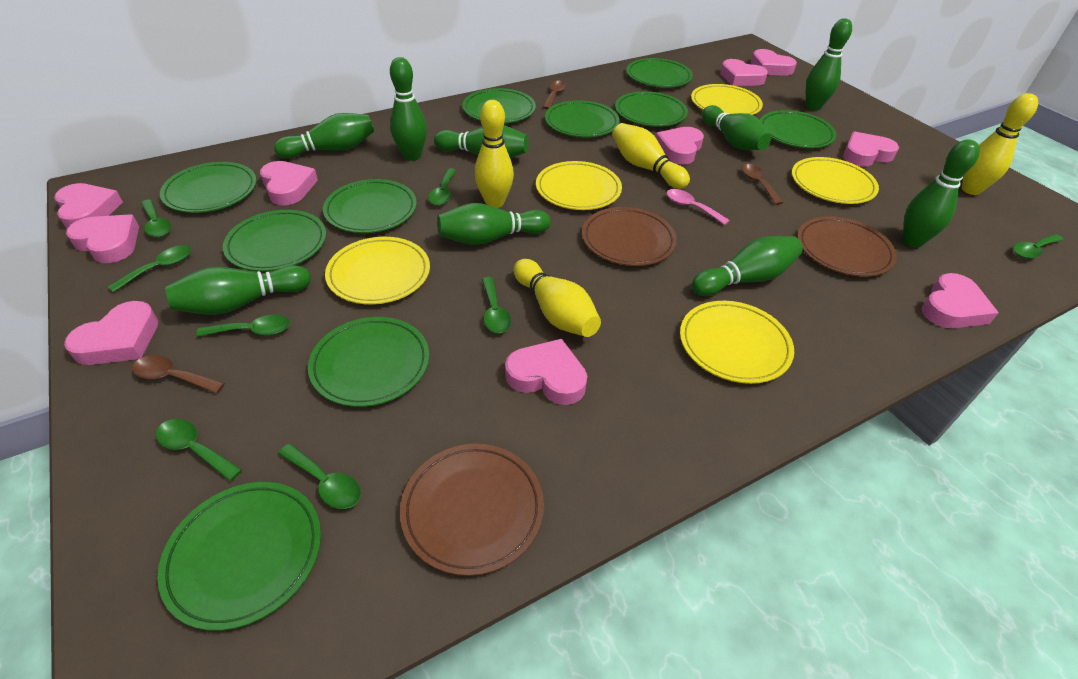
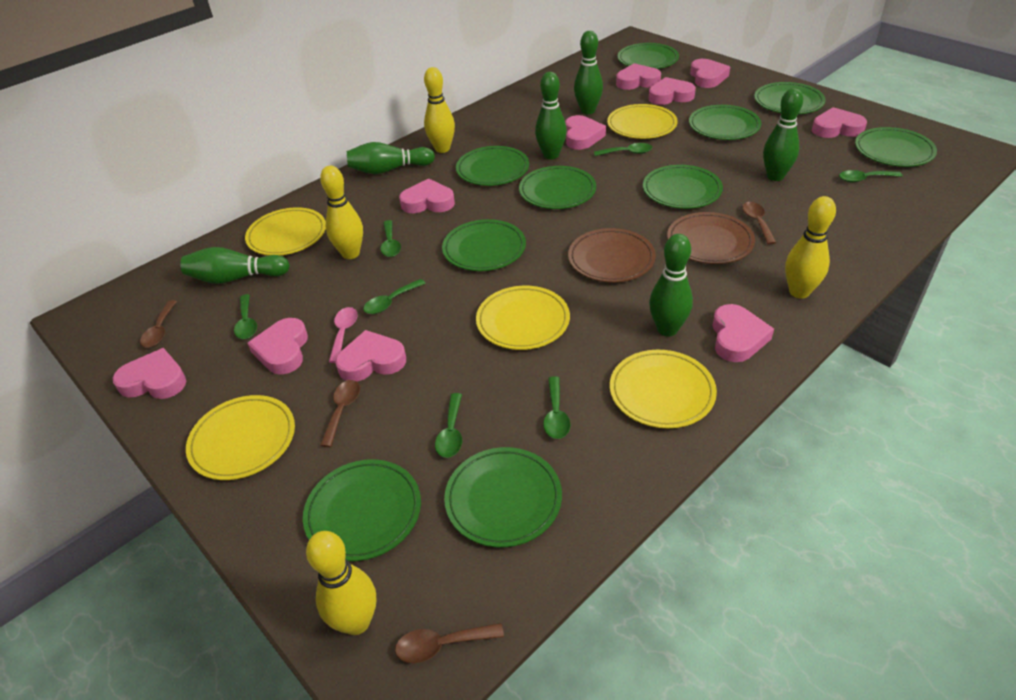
brown plate: 3 -> 2
brown spoon: 3 -> 4
green bowling pin: 9 -> 6
green spoon: 8 -> 7

